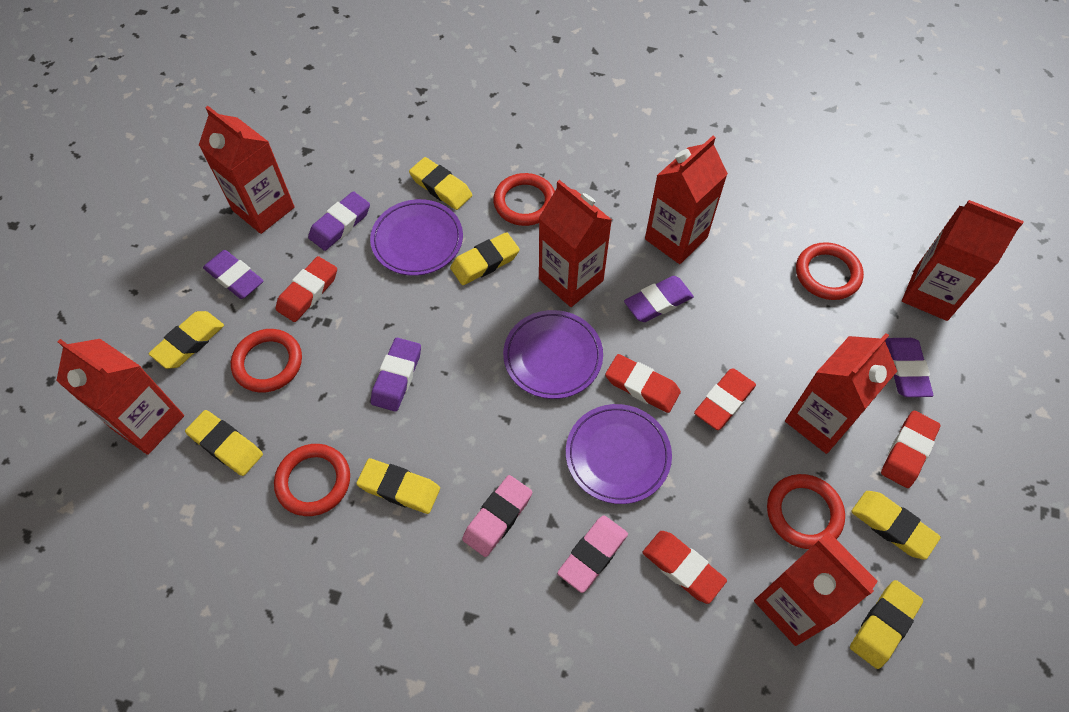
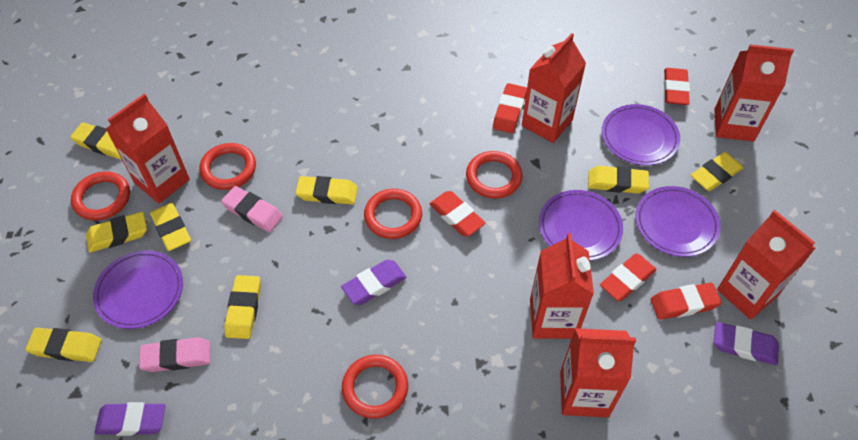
purple eraser: 5 -> 3
purple plate: 3 -> 4
red carton: 7 -> 6
yellow eraser: 7 -> 8

